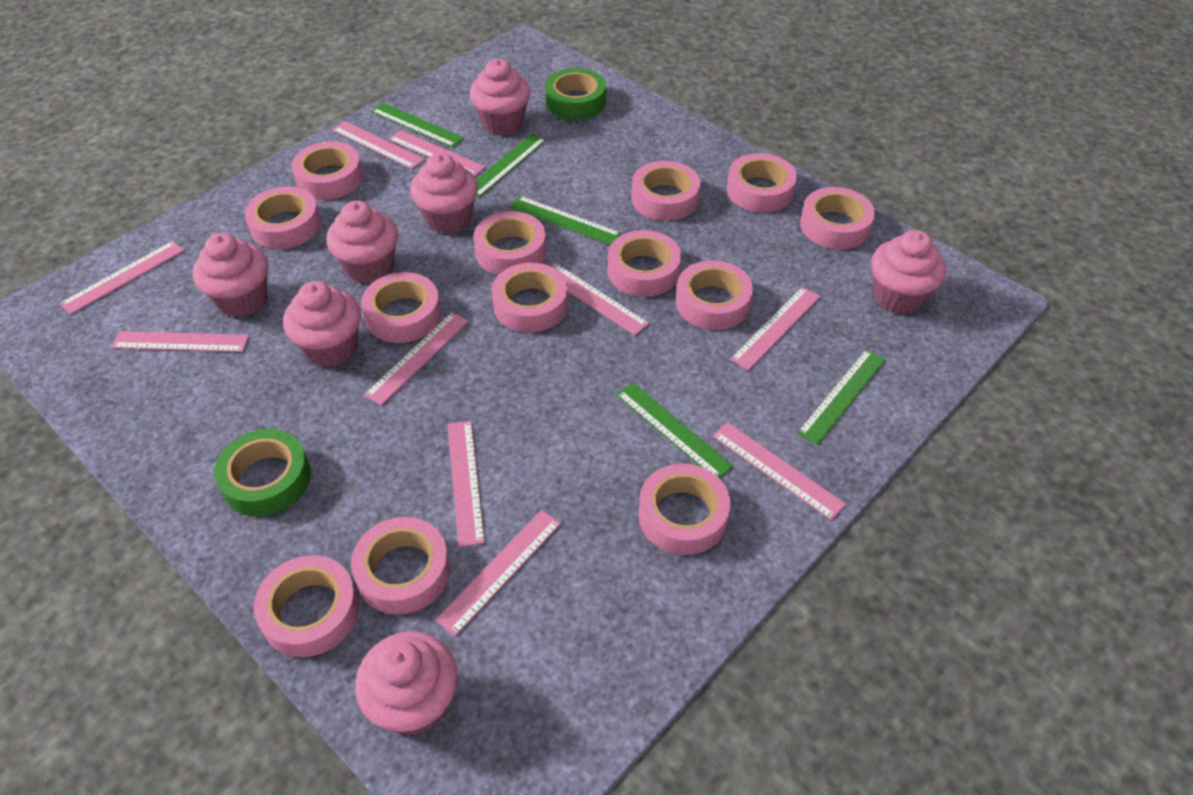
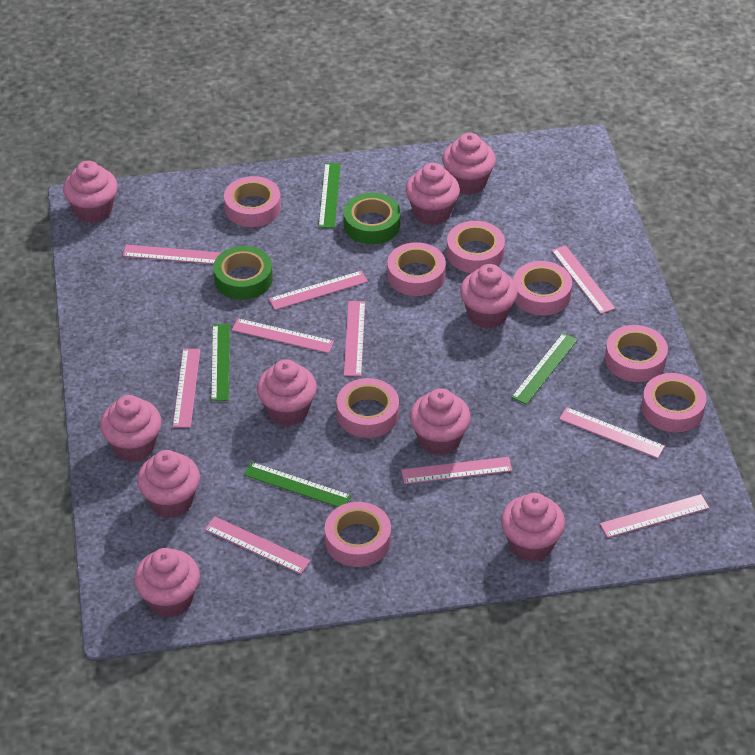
green ruler: 5 -> 4
pink cupcake: 7 -> 10
pink tape: 13 -> 8

